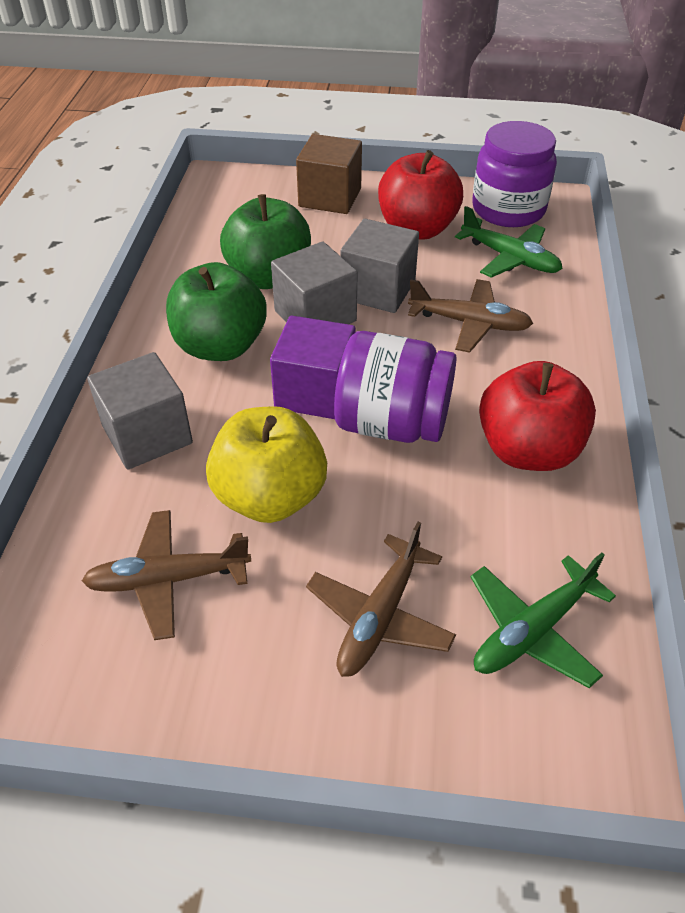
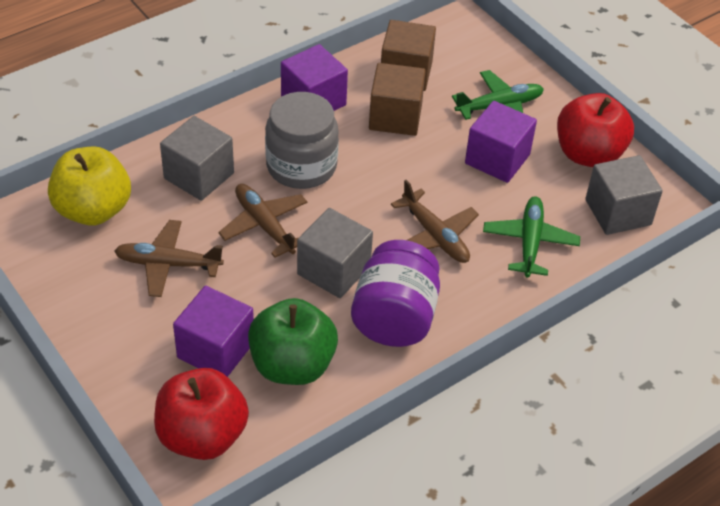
brown cube: 1 -> 2
green apple: 2 -> 1
grey jar: 0 -> 1
purple cube: 1 -> 3
purple jar: 2 -> 1

